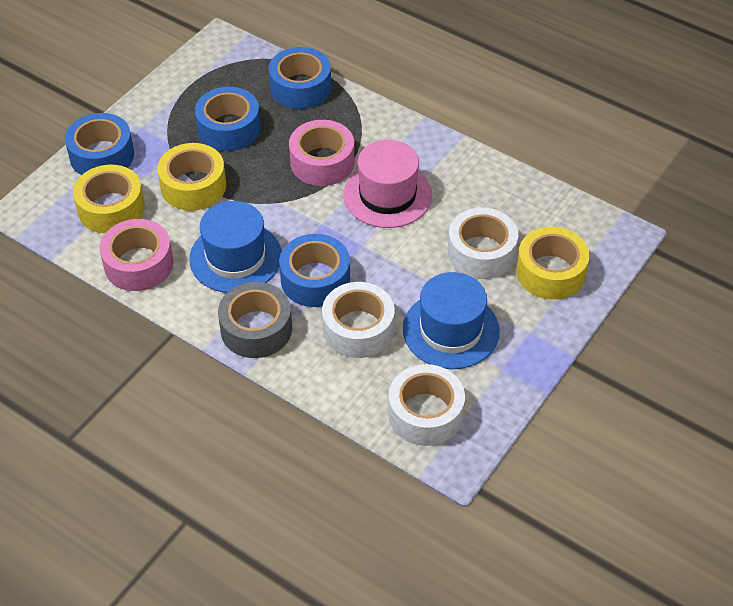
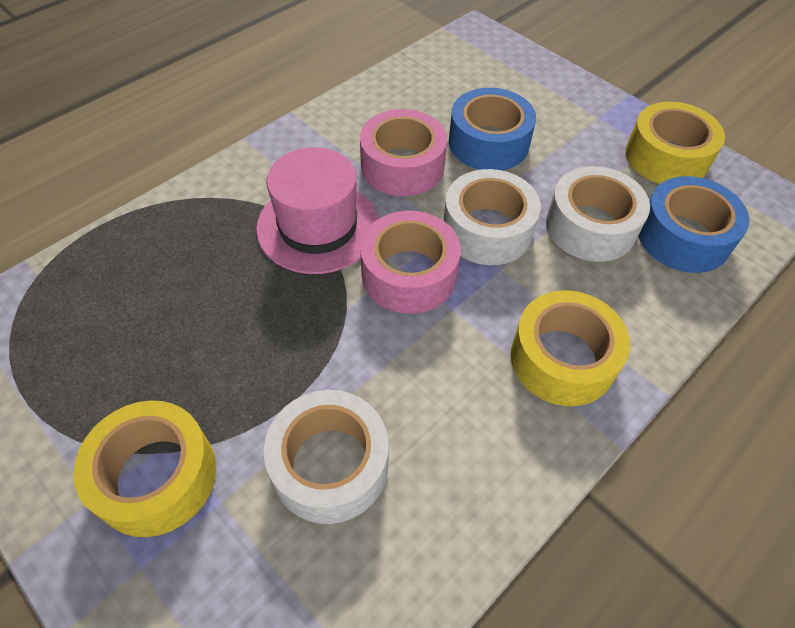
blue hat: 2 -> 0
blue tape: 4 -> 2
grey tape: 1 -> 0

